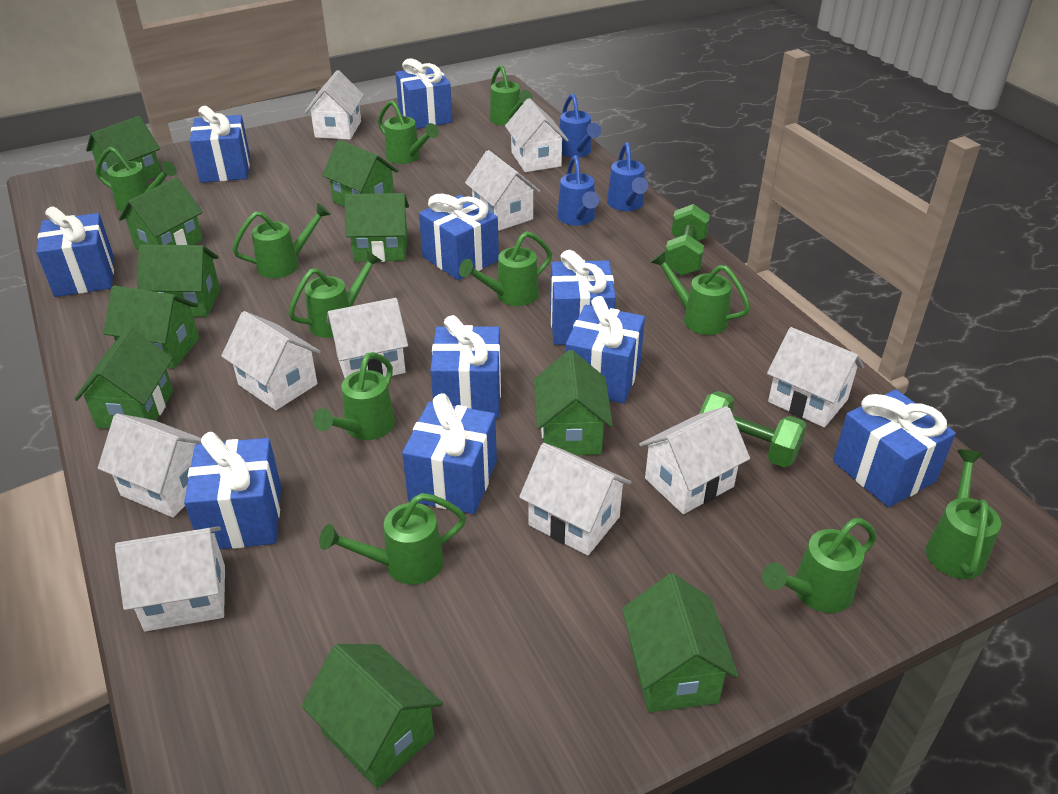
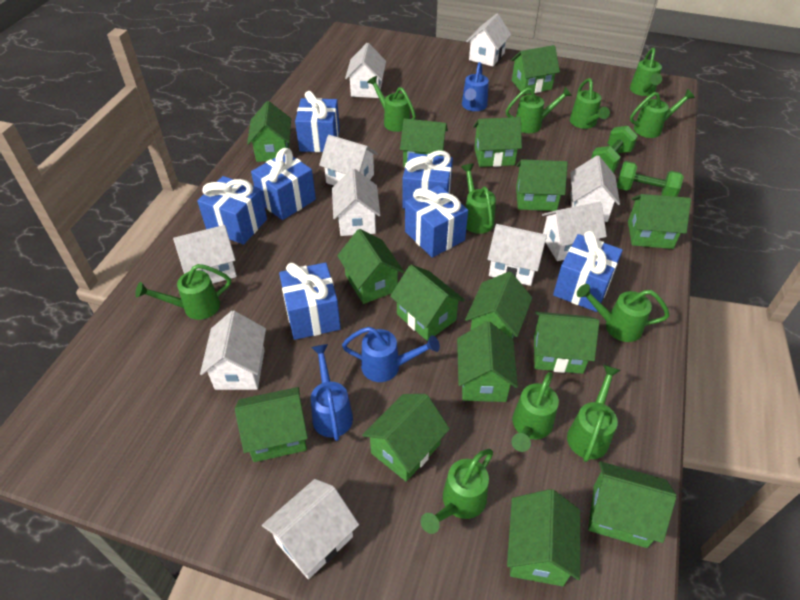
blue gift: 10 -> 7
green house: 10 -> 15

